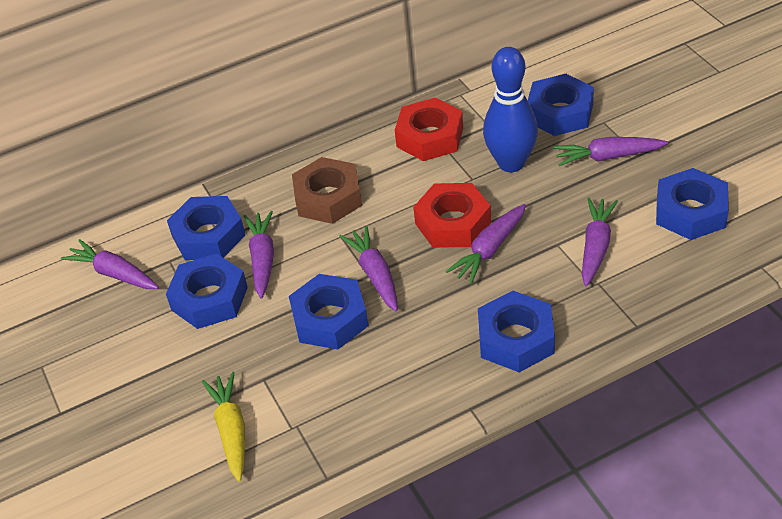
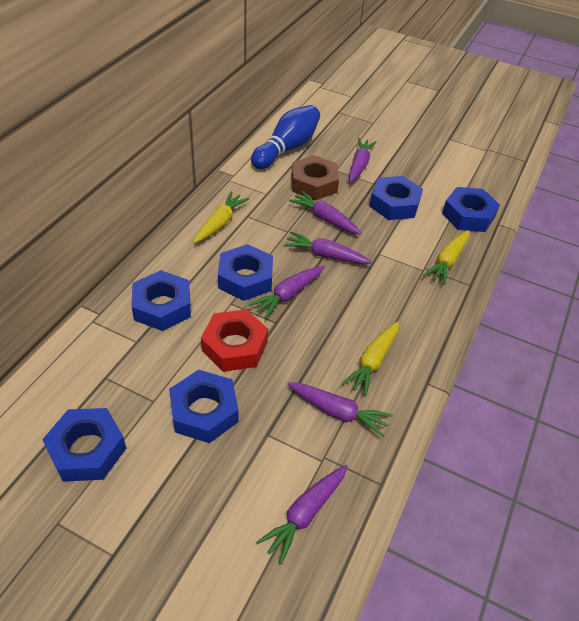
red nut: 2 -> 1
yellow carrot: 1 -> 3

